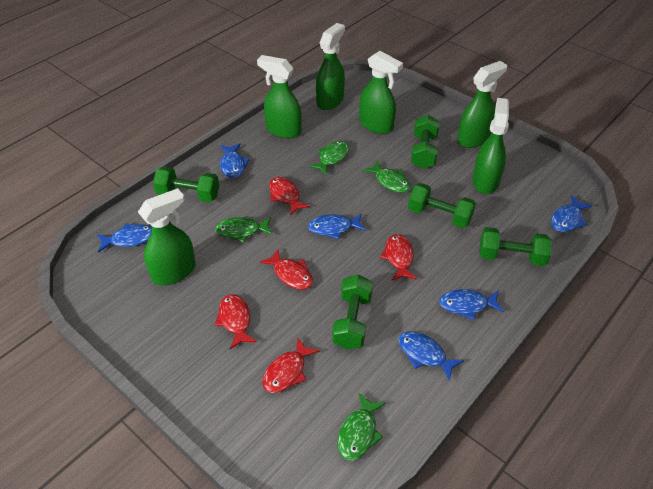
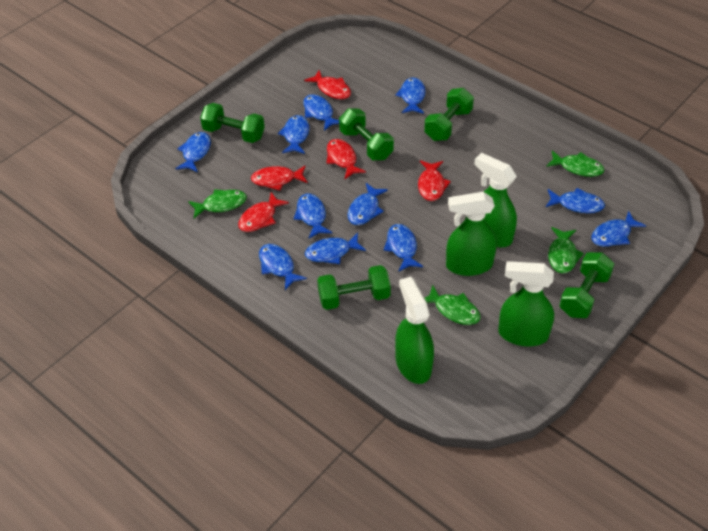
blue fish: 6 -> 11
green spray bottle: 6 -> 4

